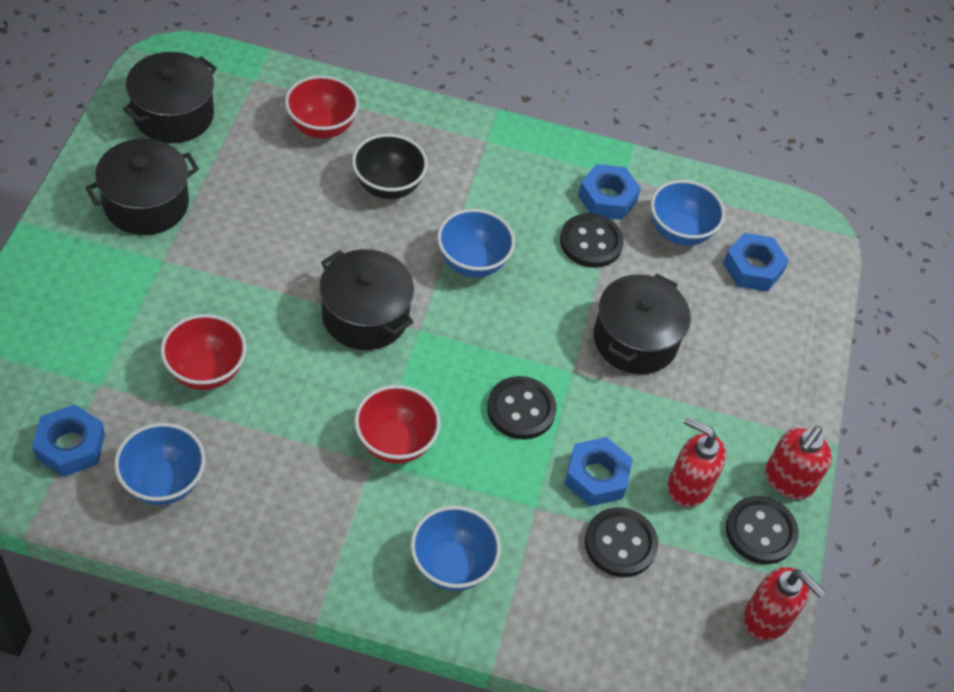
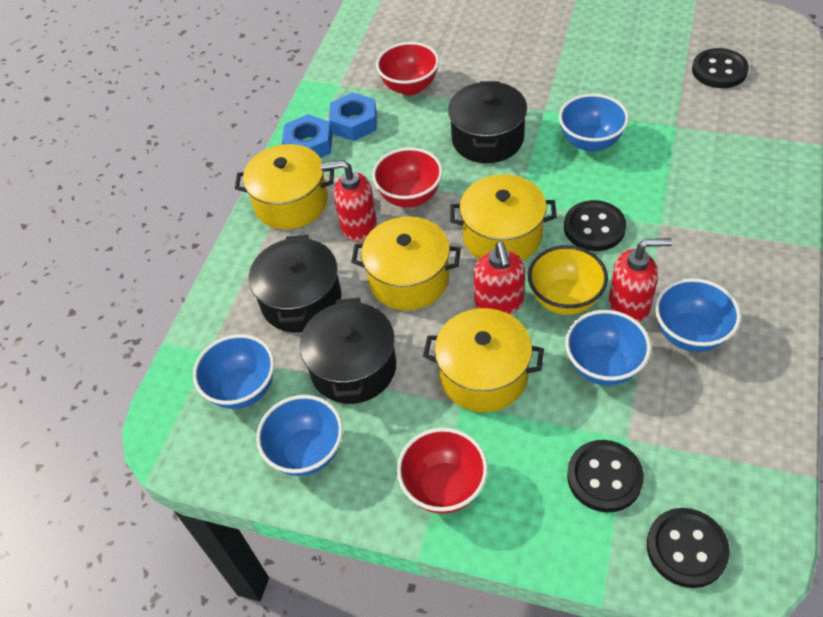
black bowl: 1 -> 0
black pot: 4 -> 3
blue bowl: 4 -> 5
blue nut: 4 -> 2
yellow bowl: 0 -> 1
yellow pot: 0 -> 4

